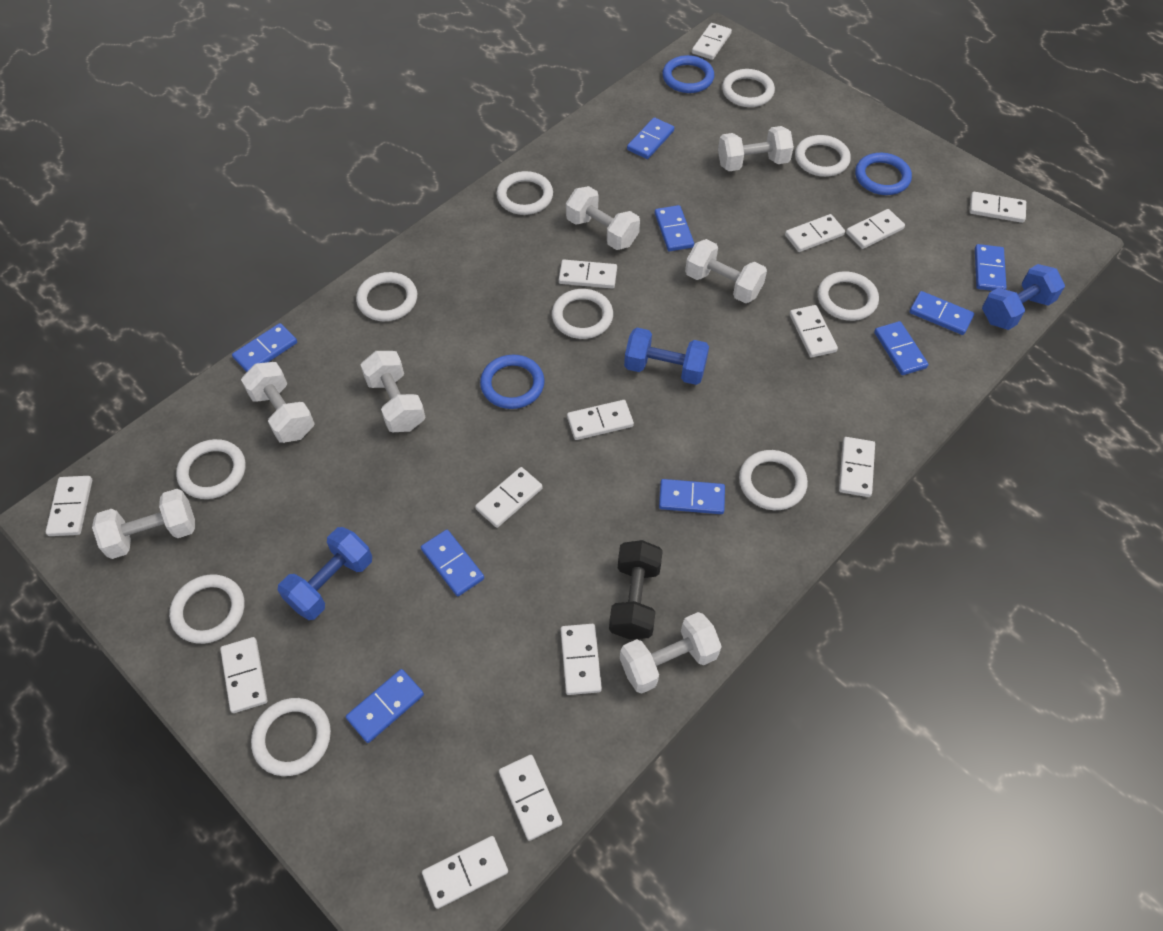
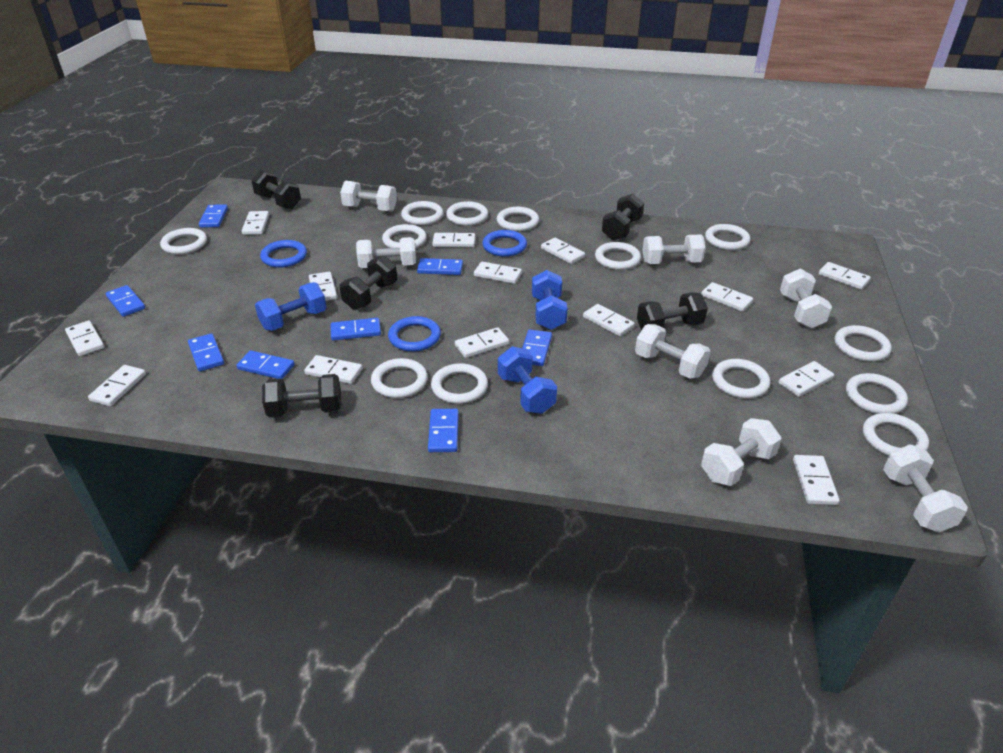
black dumbbell: 1 -> 5
blue domino: 9 -> 8
white ring: 10 -> 13

